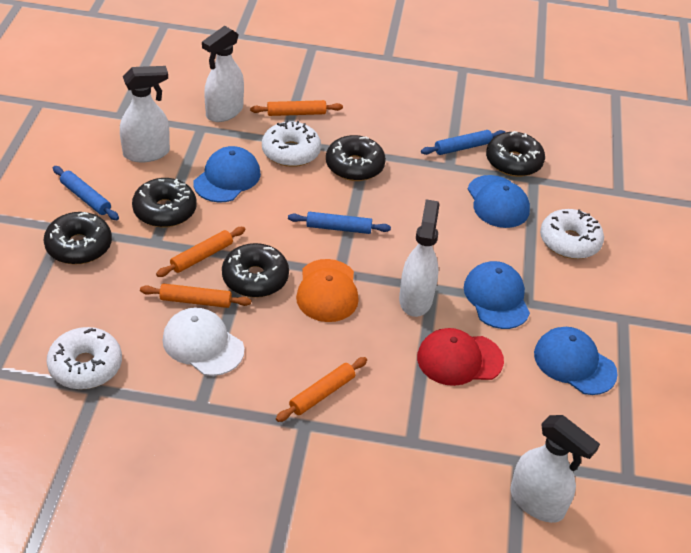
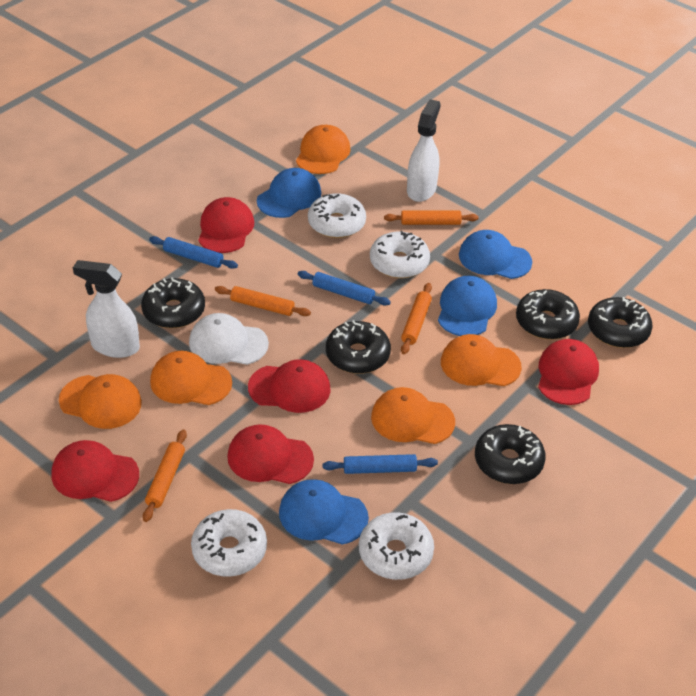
orange cap: 1 -> 5
red cap: 1 -> 5
white donut: 3 -> 4
white spray bottle: 4 -> 2

